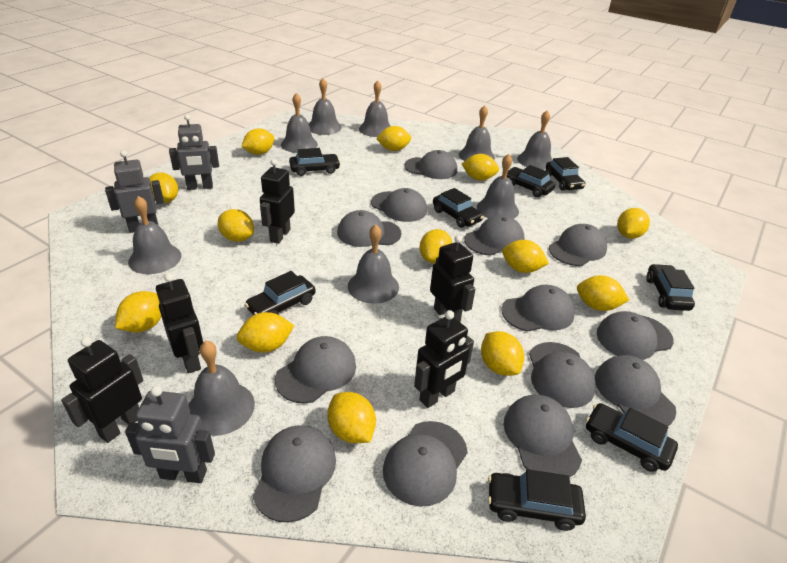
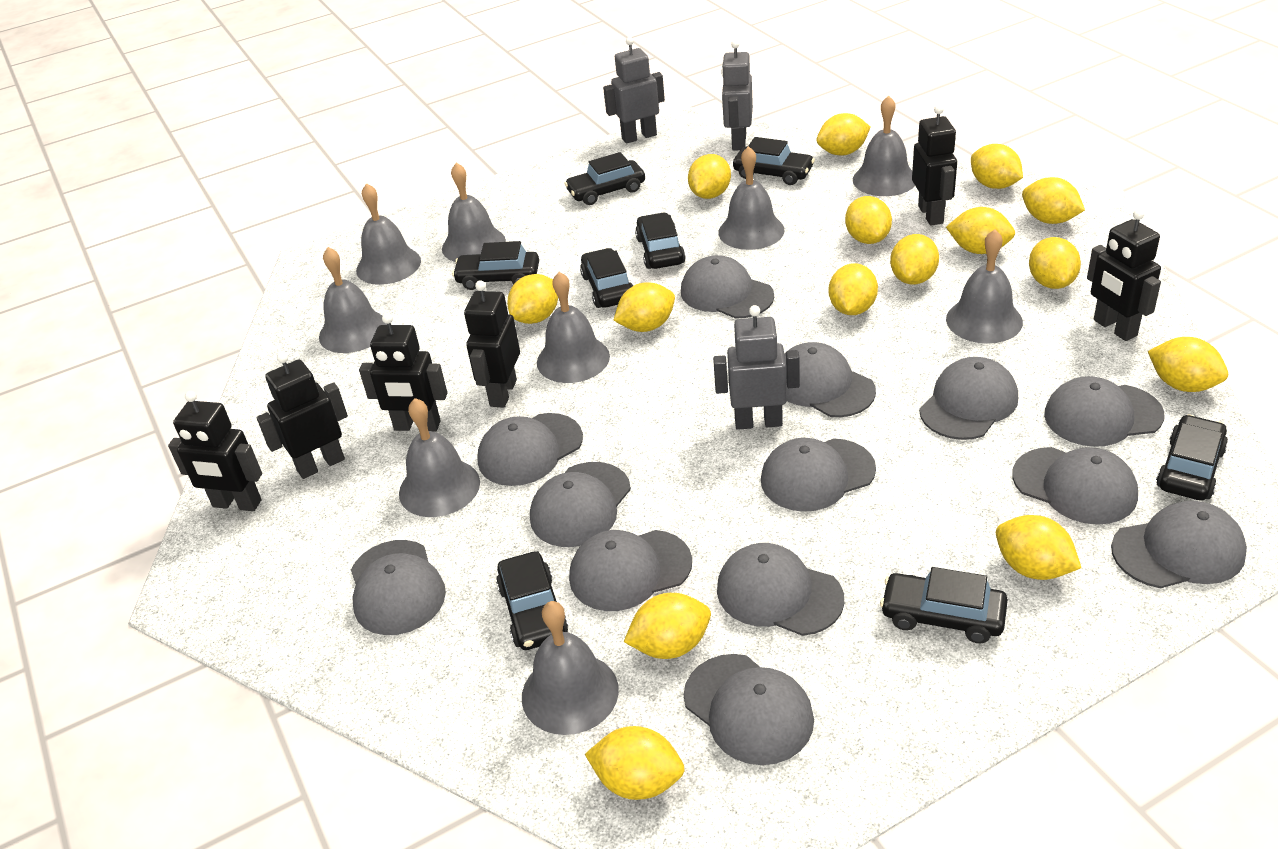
black robot: 5 -> 6
yellow lemon: 13 -> 15

